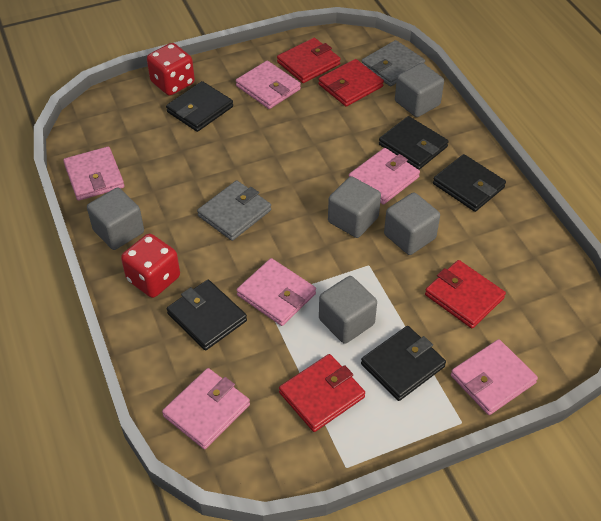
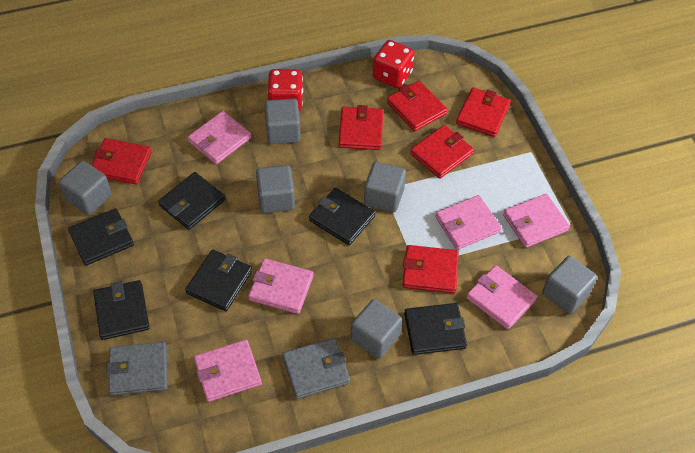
black wallet: 5 -> 6
grey cube: 5 -> 6
red wallet: 4 -> 6

